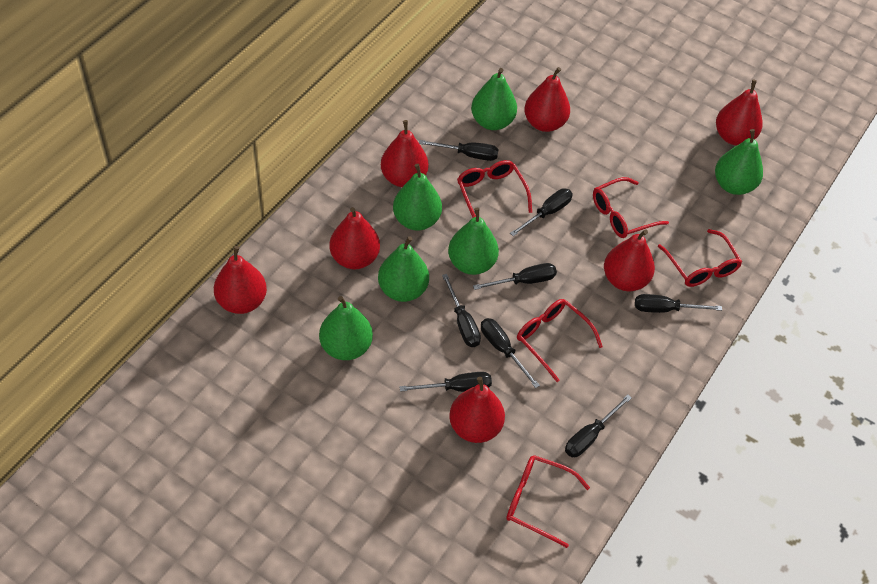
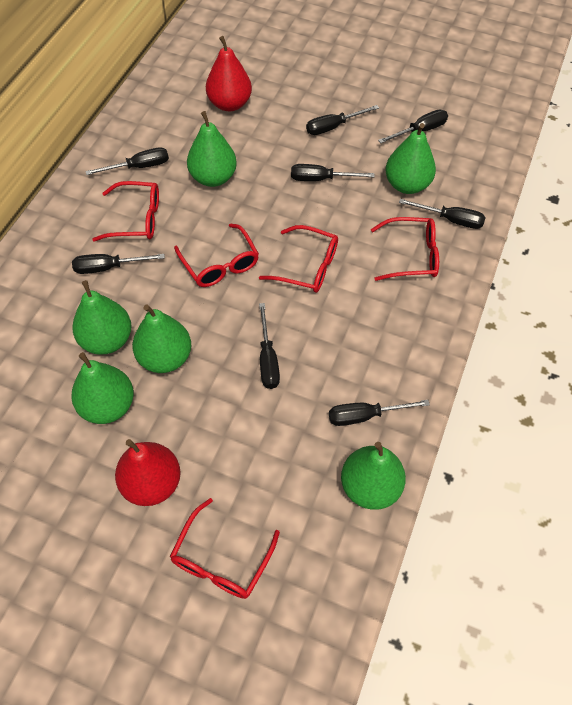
red pear: 7 -> 2

